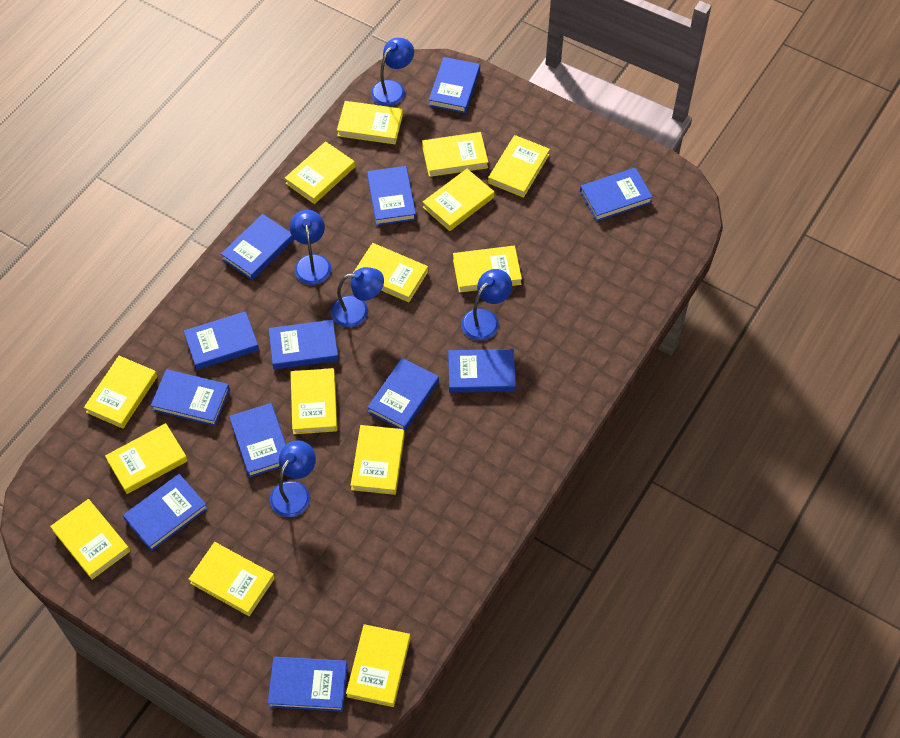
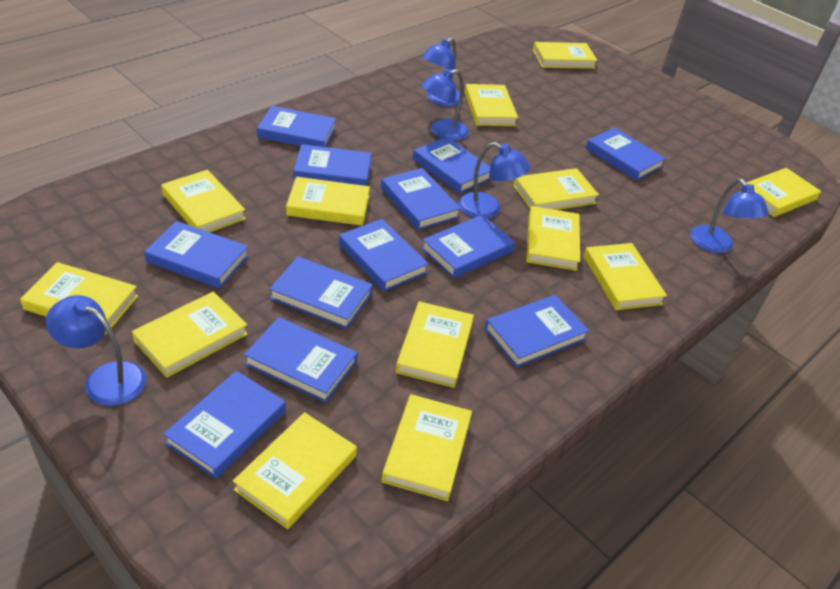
yellow book: 14 -> 13

